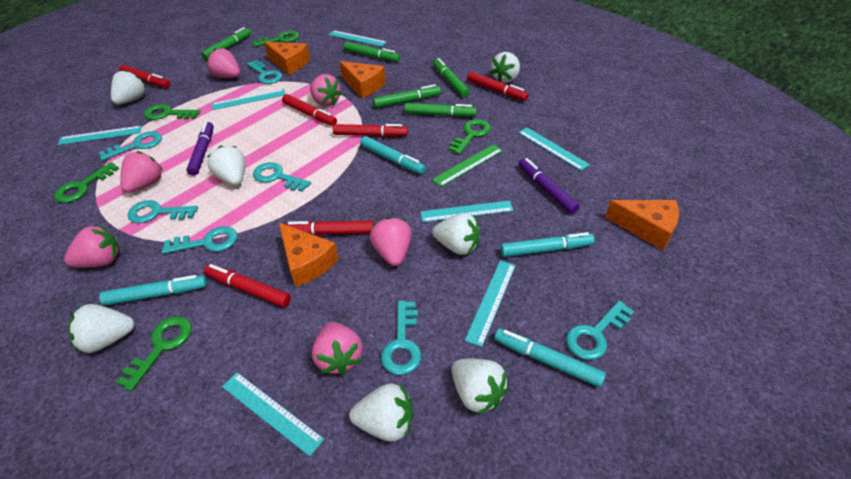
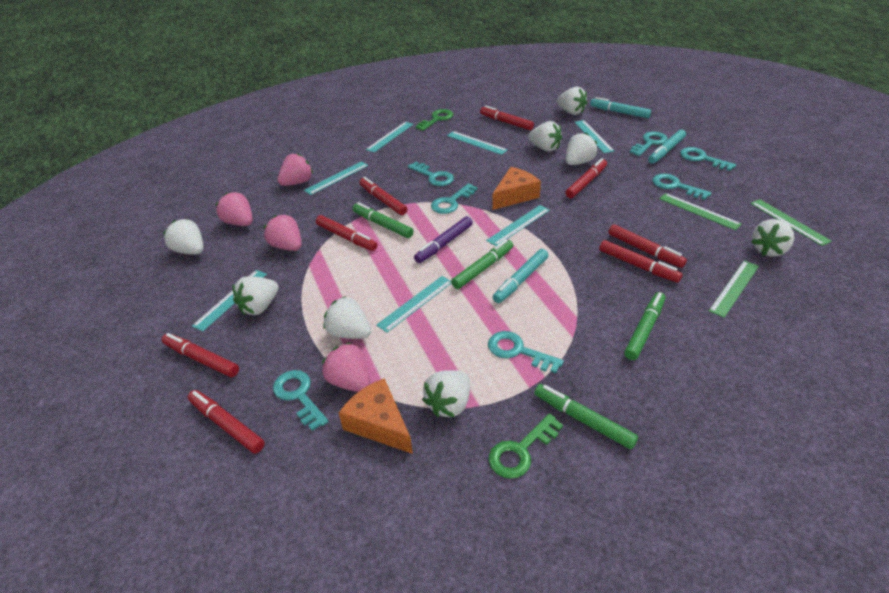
green key: 5 -> 2
green marker: 5 -> 4
green ruler: 1 -> 3
orange cheese: 4 -> 2
pink strawberry: 6 -> 4
purple marker: 2 -> 1
red marker: 6 -> 8
turquoise marker: 4 -> 3
white strawberry: 7 -> 8

